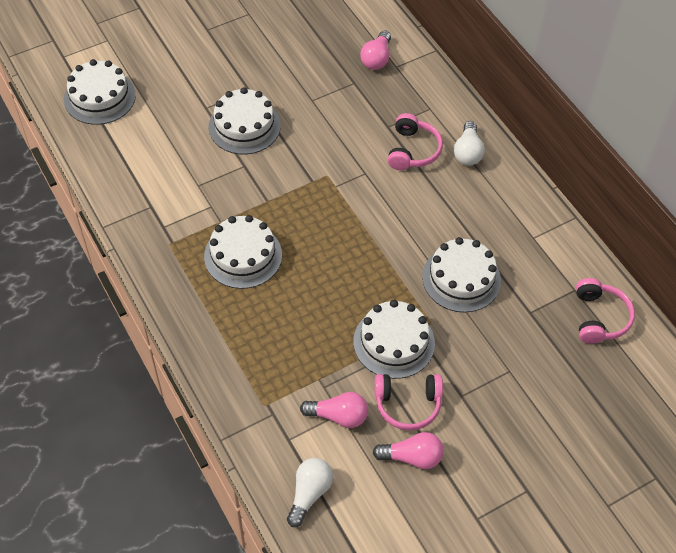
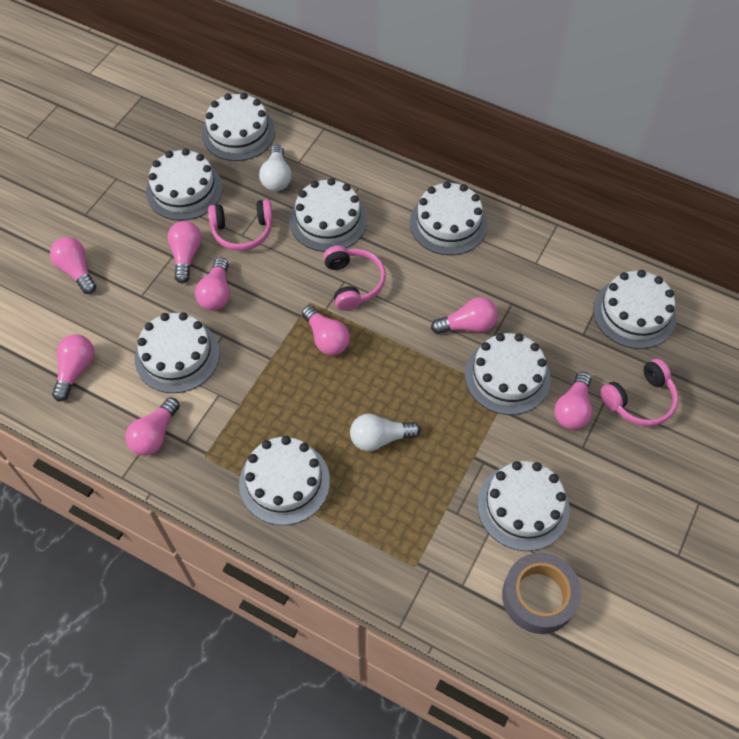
grey tape: 0 -> 1
pink light bulb: 3 -> 8
white cake: 5 -> 9

